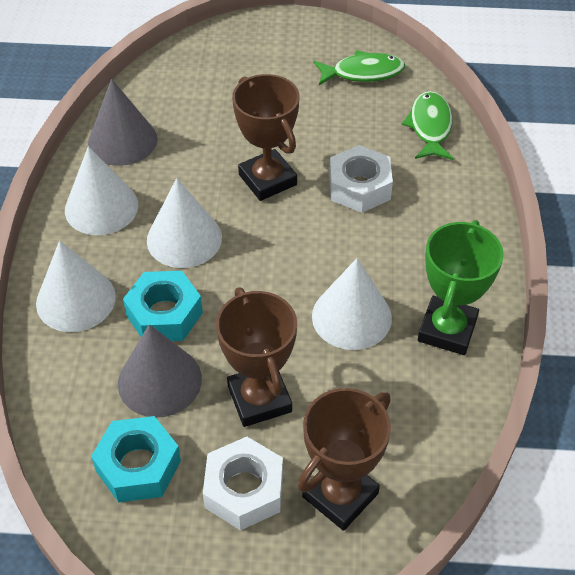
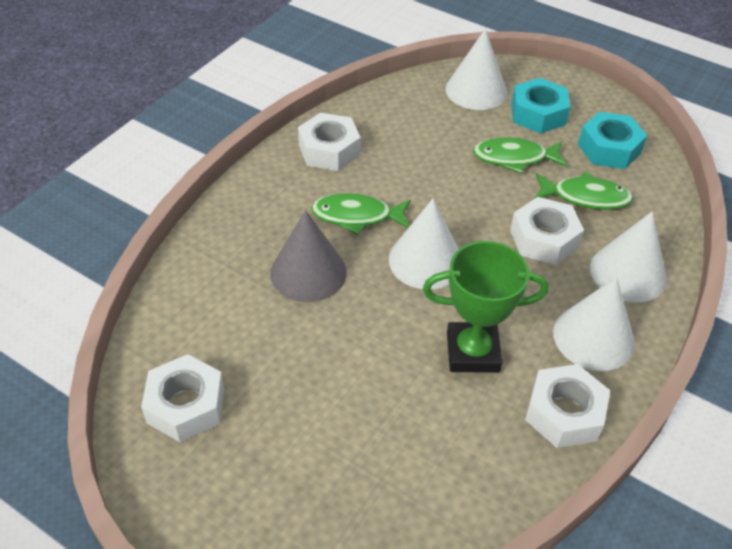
brown trophy: 3 -> 0
green fish: 2 -> 3
grey cone: 2 -> 1
white nut: 2 -> 4

